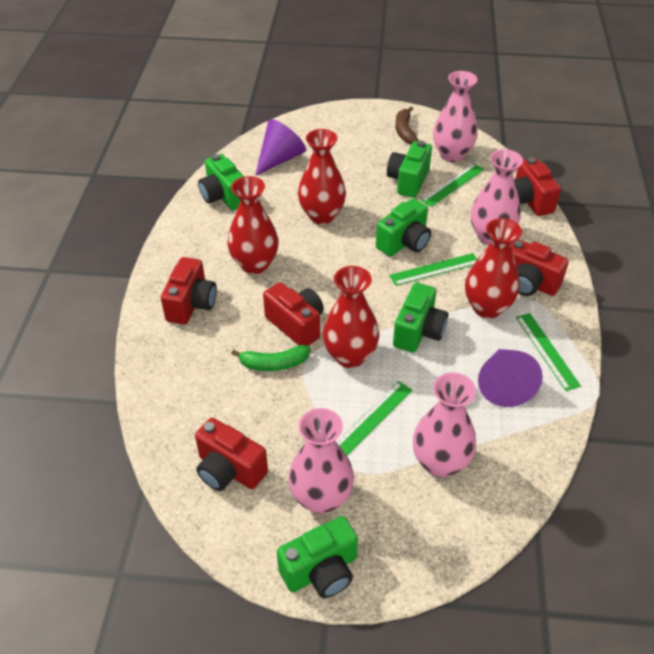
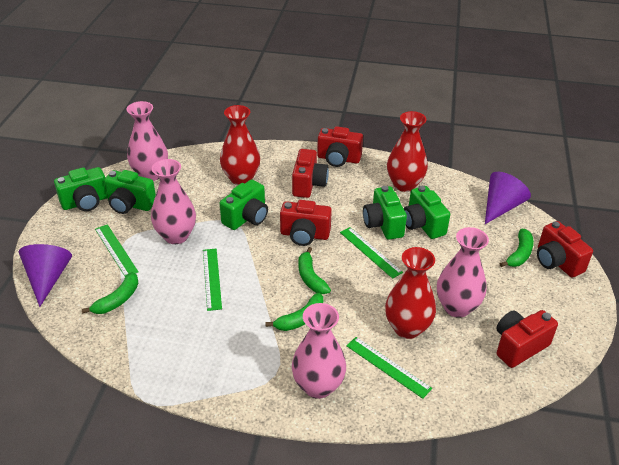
brown banana: 1 -> 0
green banana: 1 -> 4
red vase: 4 -> 3

